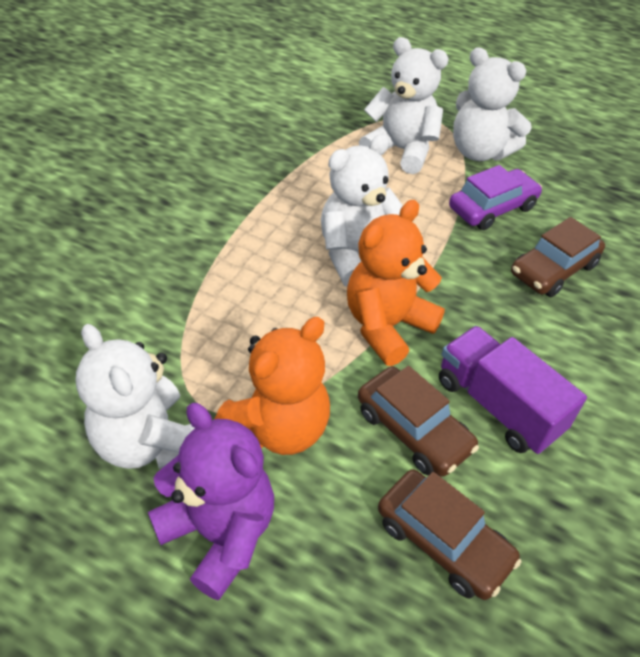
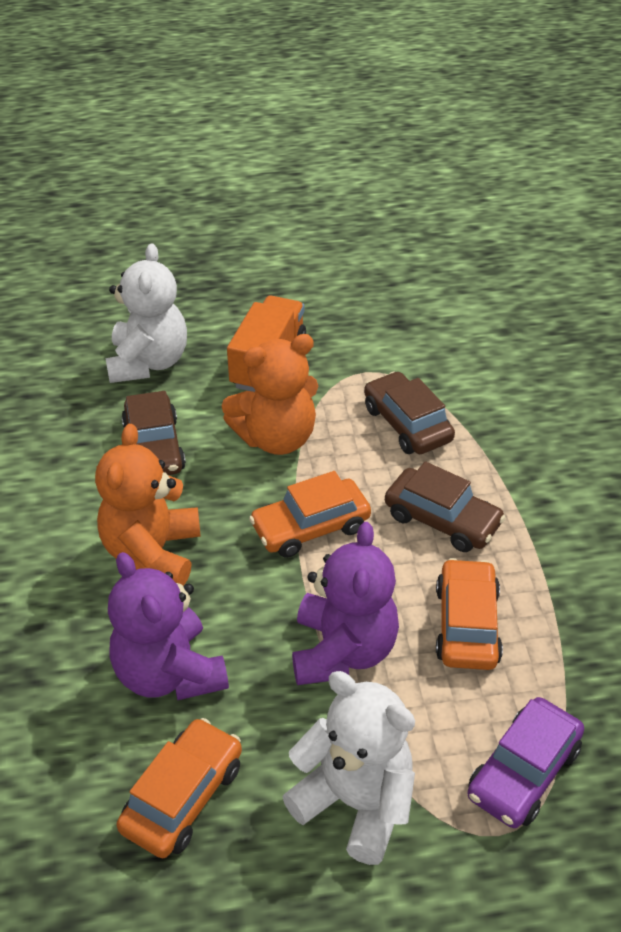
orange car: 0 -> 3
orange truck: 0 -> 1
purple teddy bear: 1 -> 2
purple truck: 1 -> 0
white teddy bear: 4 -> 2

